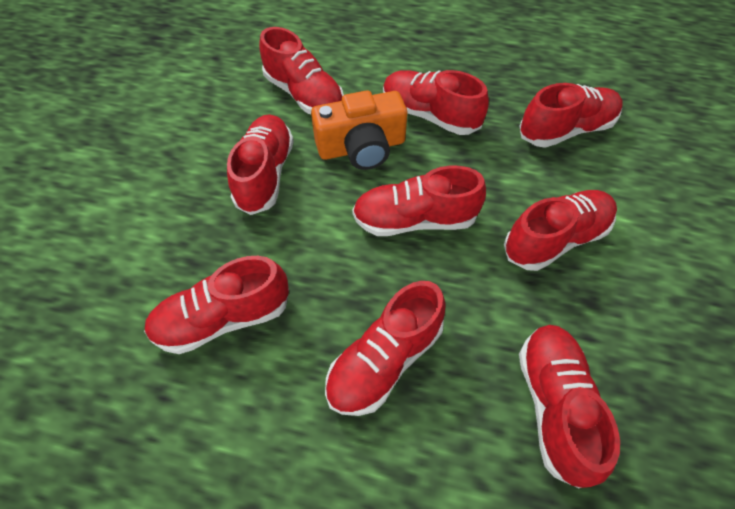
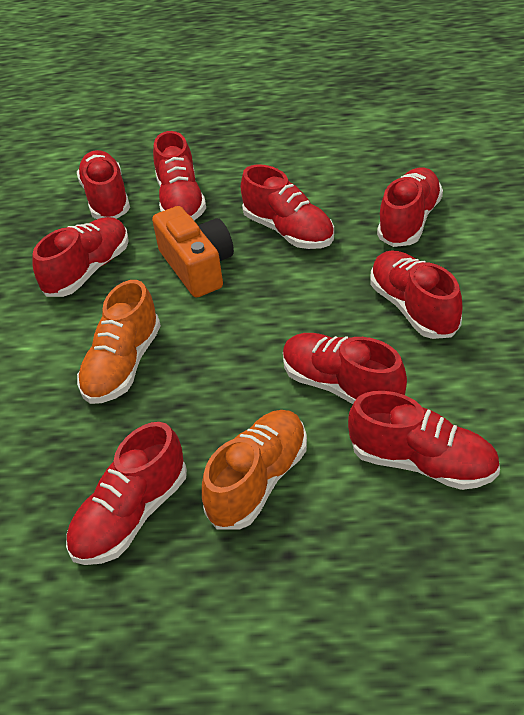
orange shoe: 0 -> 2

